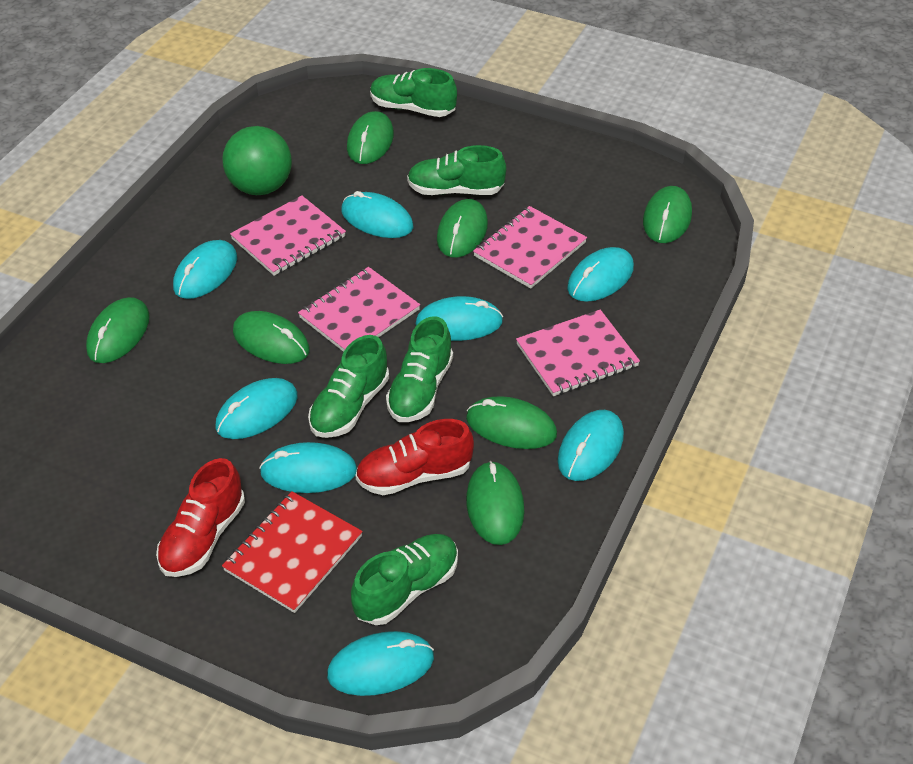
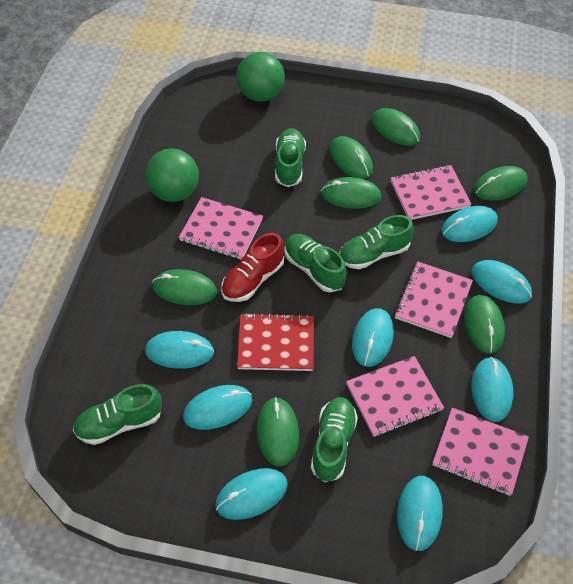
green ball: 1 -> 2
pink notebook: 4 -> 5
red shoe: 2 -> 1

